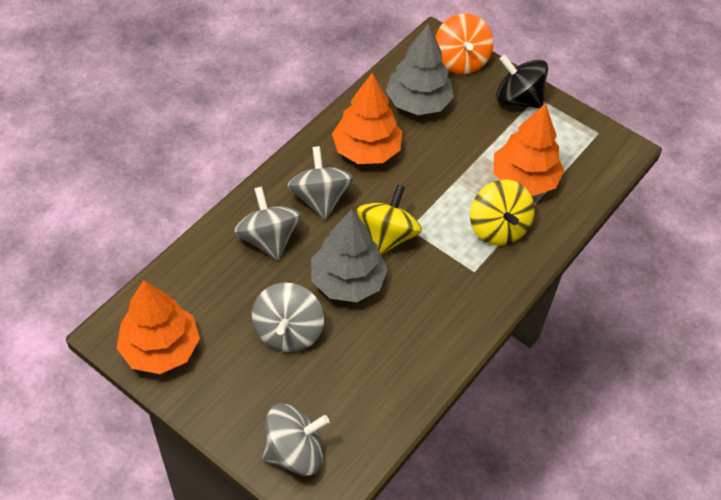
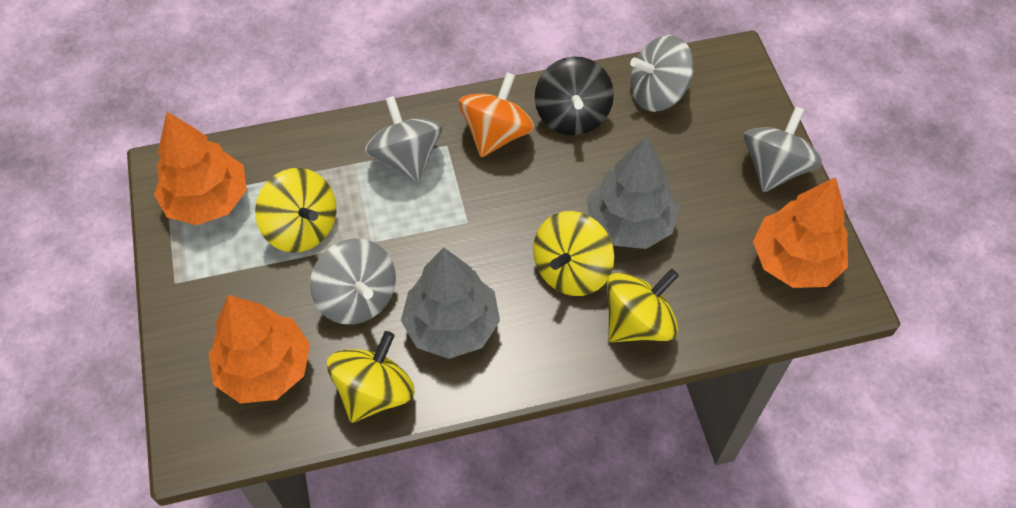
yellow spinning top: 2 -> 4

